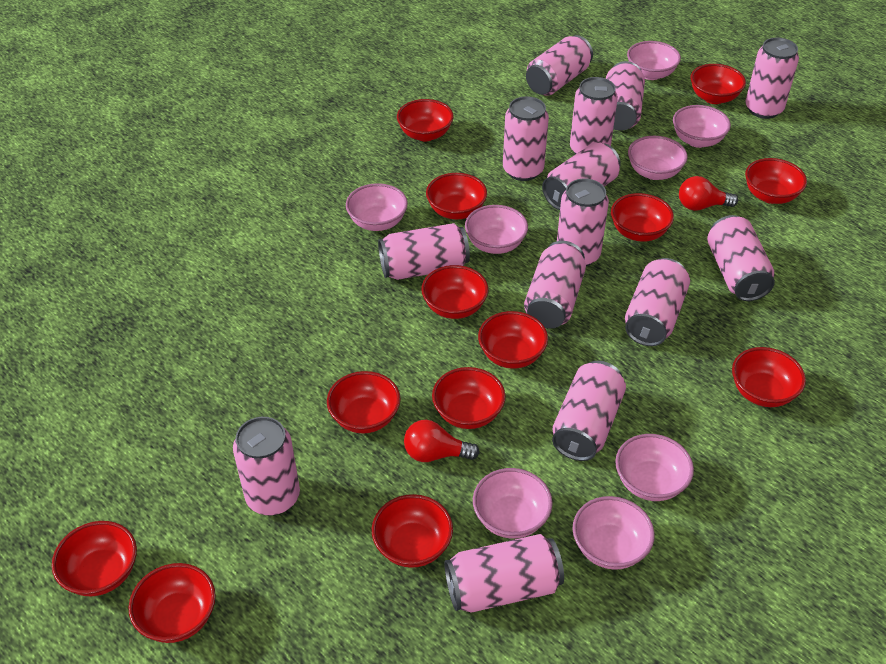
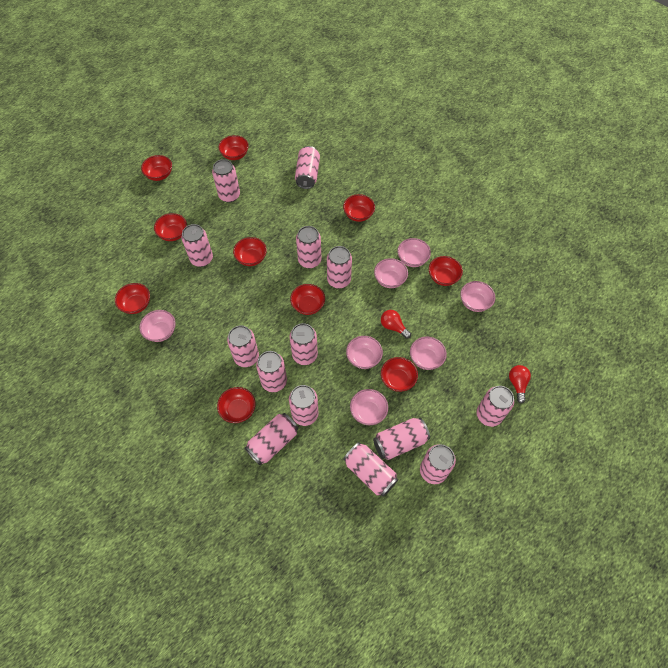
pink bowl: 8 -> 7
red bowl: 13 -> 10

